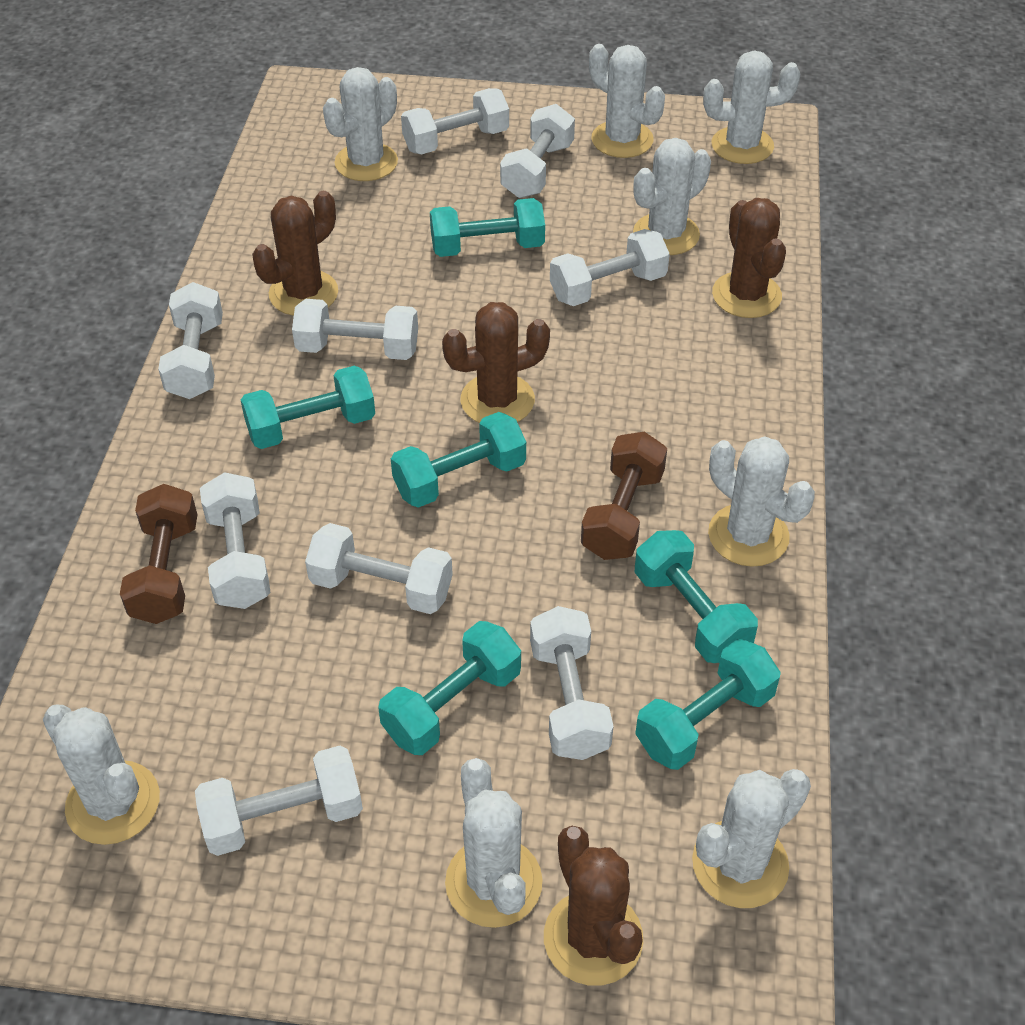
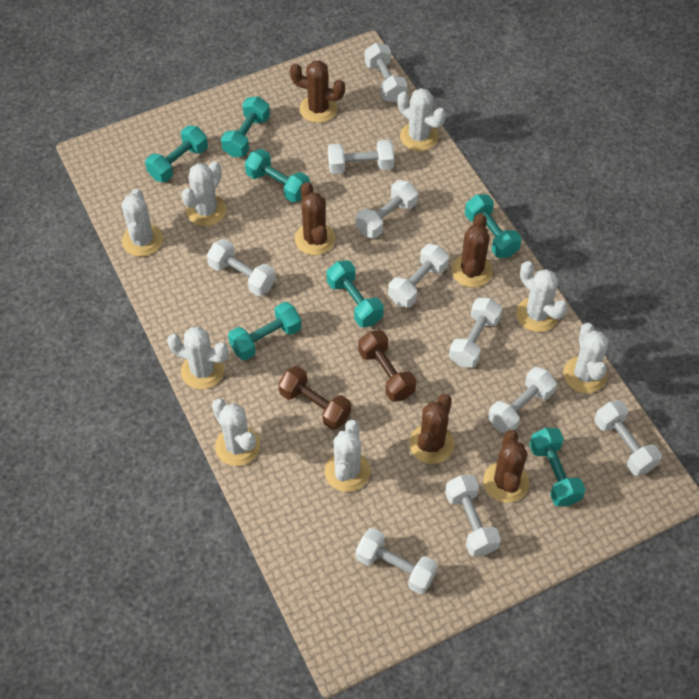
brown cactus: 4 -> 5
turquoise dumbbell: 6 -> 7
white dumbbell: 9 -> 10

